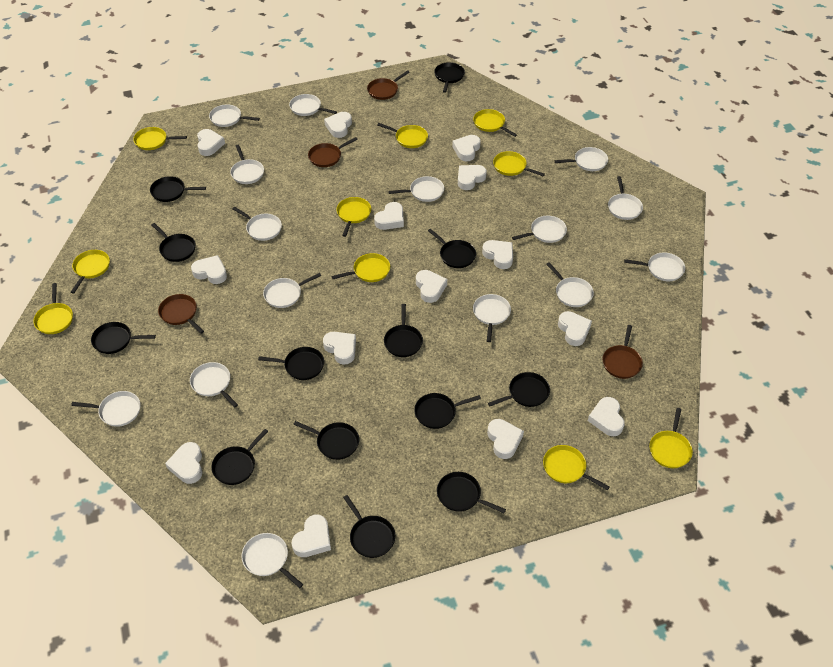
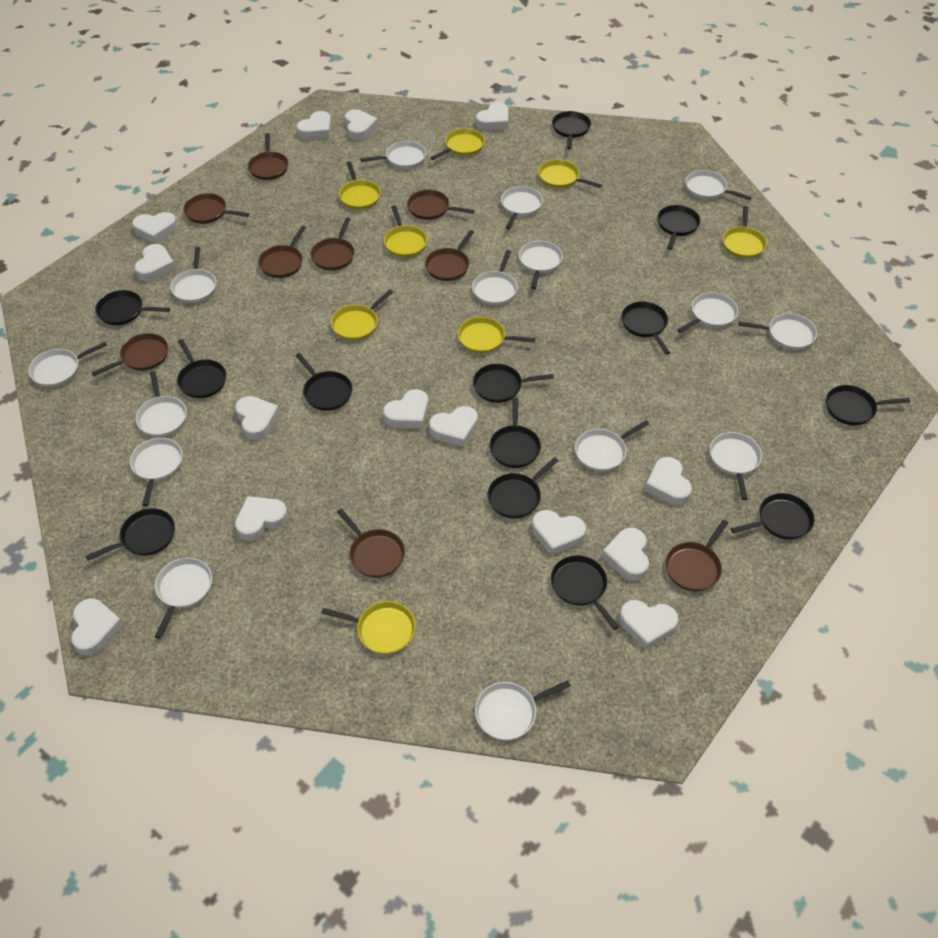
brown pan: 4 -> 9
yellow pan: 10 -> 8

